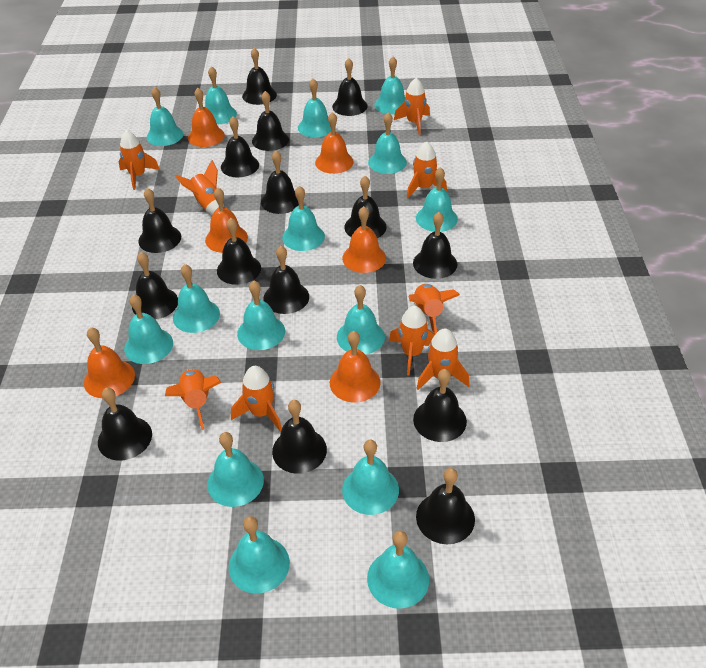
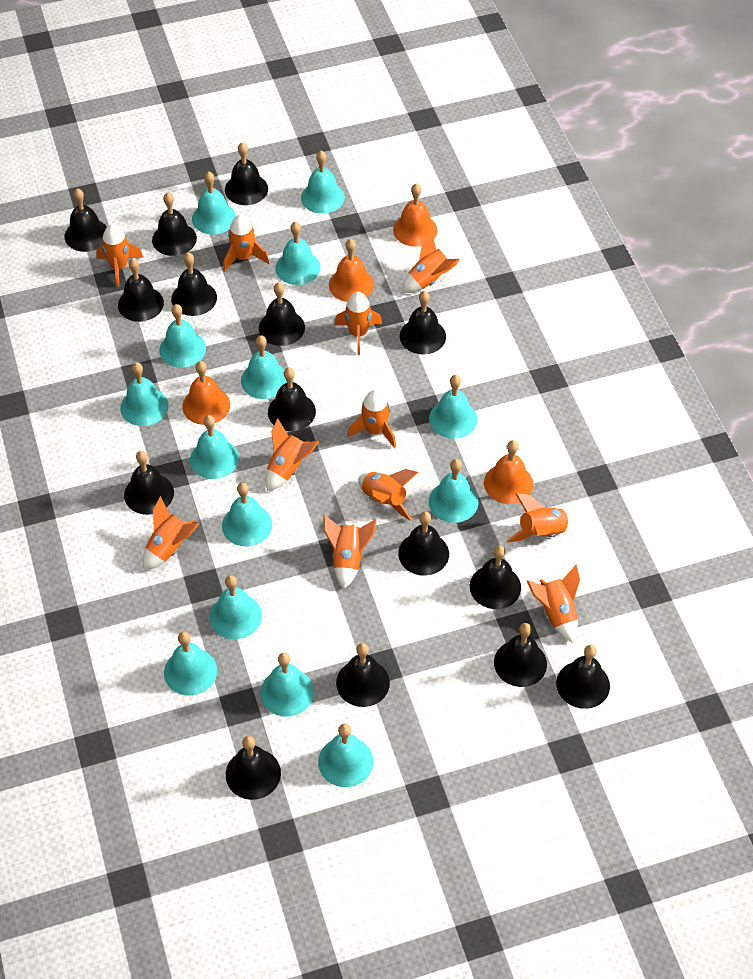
orange bell: 6 -> 4
orange rocket: 9 -> 11
turquoise bell: 15 -> 14

